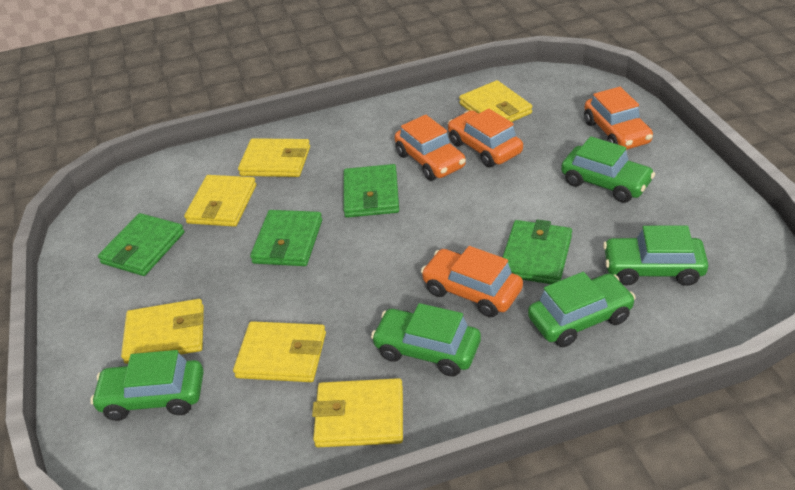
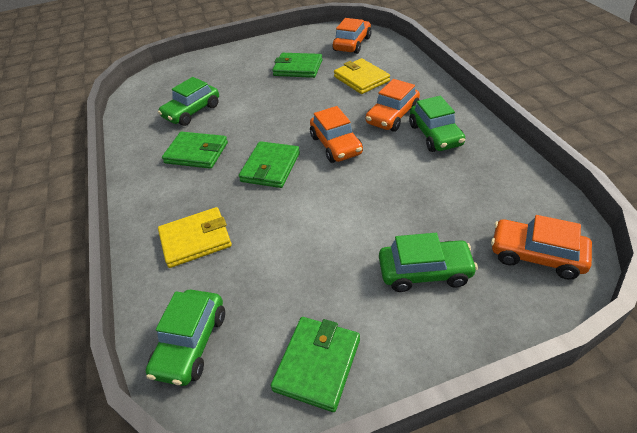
green car: 5 -> 4
yellow wallet: 6 -> 2

